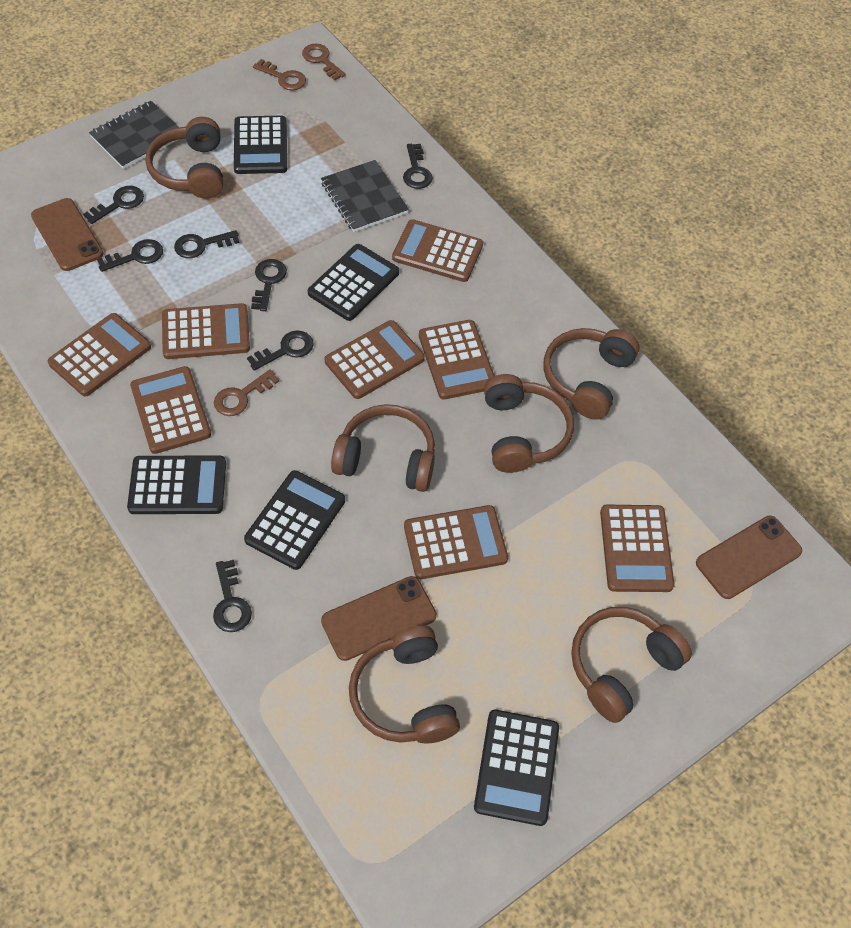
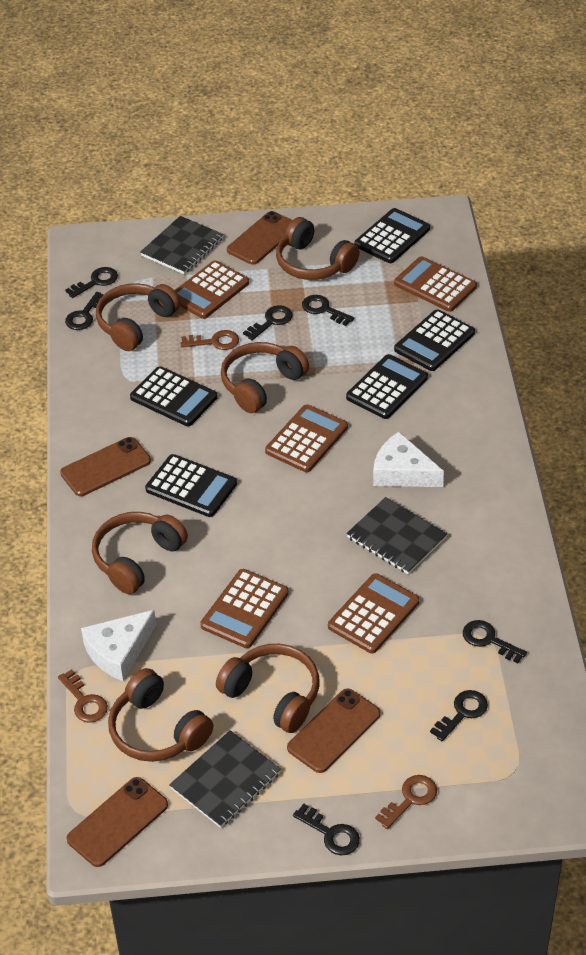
black notebook: 2 -> 3
brown calculator: 8 -> 5
brown phone: 3 -> 4
white cheese: 0 -> 2

